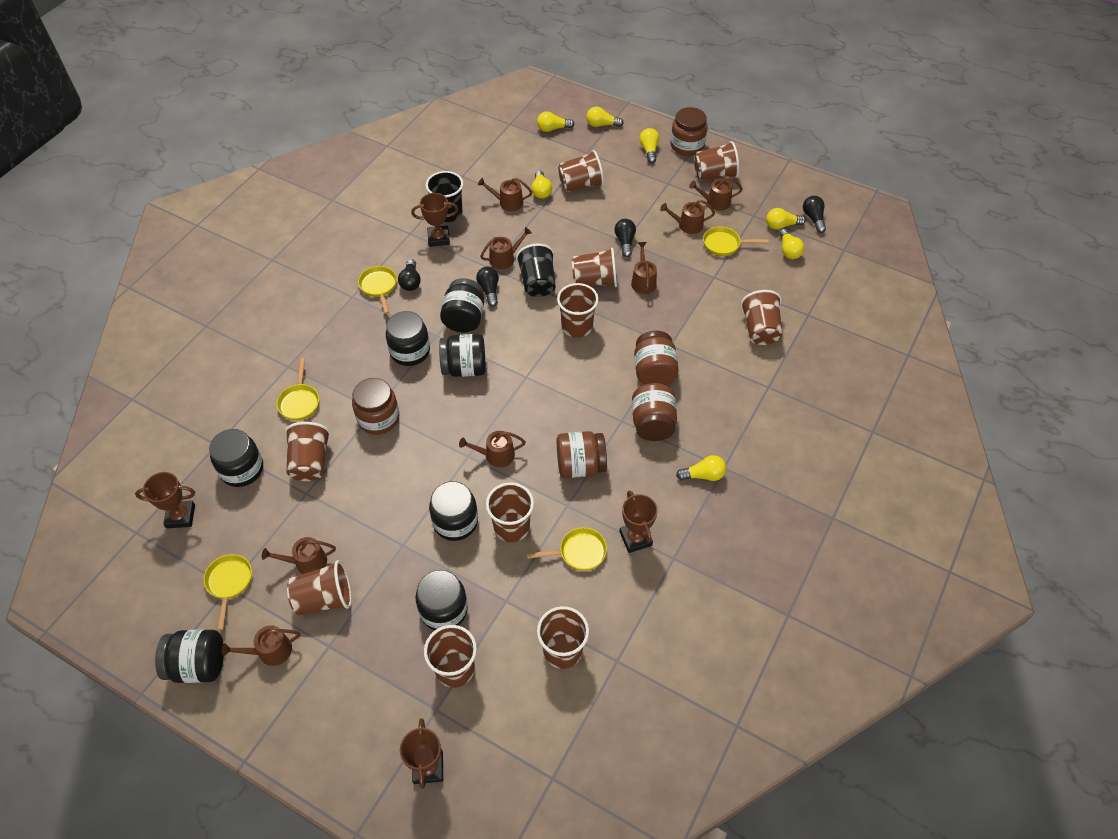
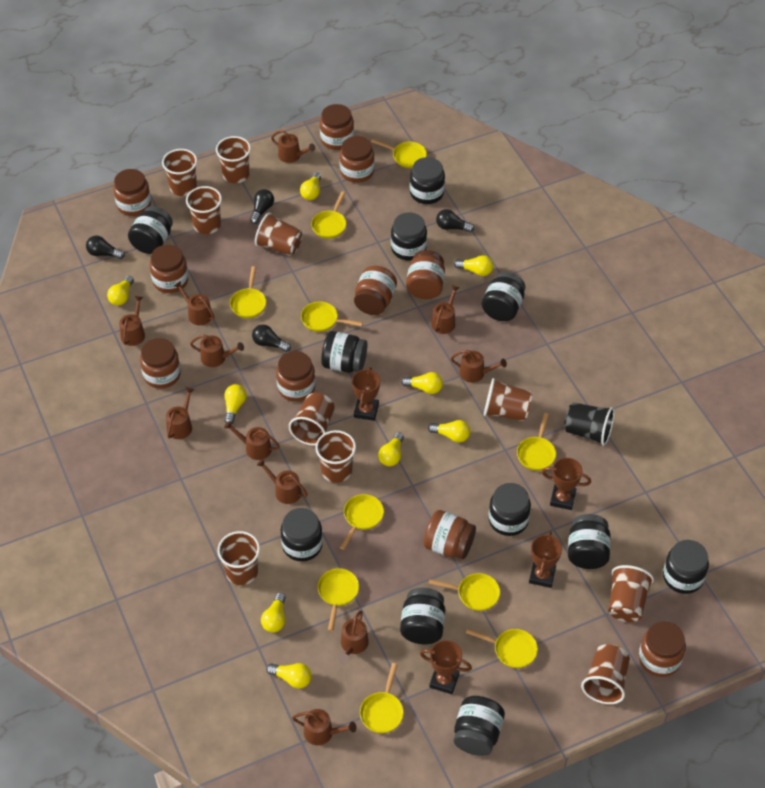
black cup: 2 -> 1
black jar: 7 -> 11
brown jar: 5 -> 10
brown watering can: 8 -> 11
yellow light bulb: 7 -> 9
yellow pan: 5 -> 10

